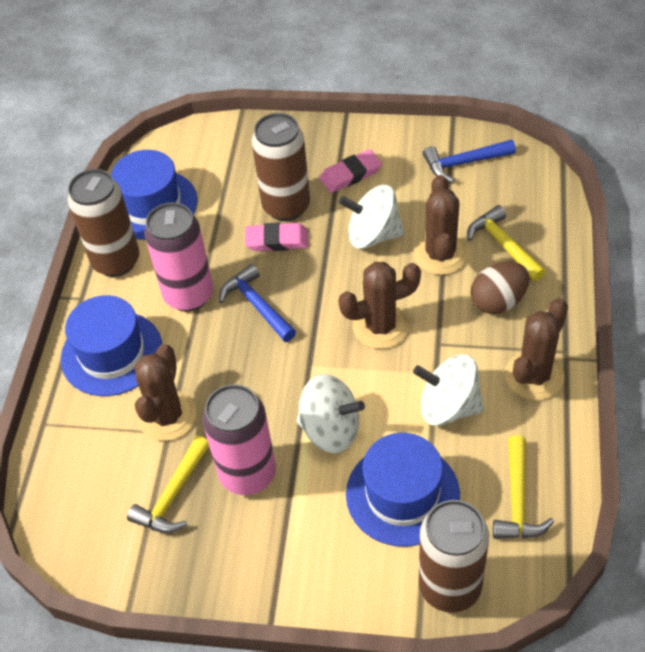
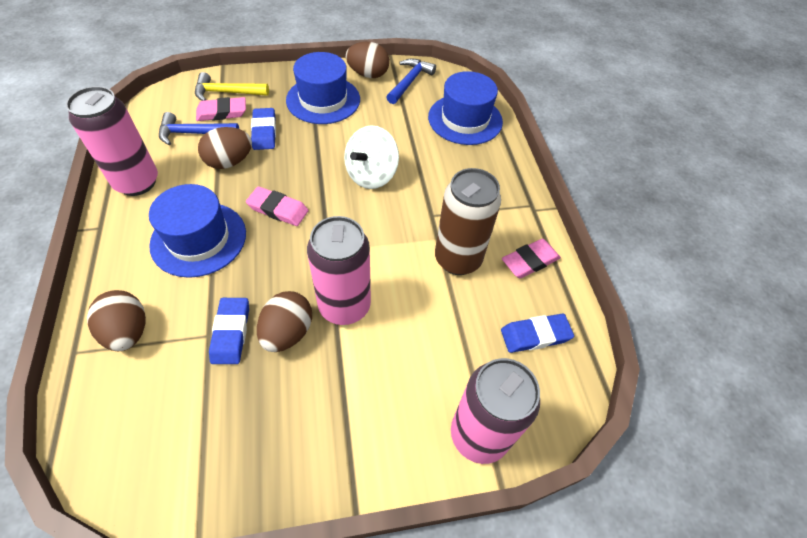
blue eraser: 0 -> 3
brown cactus: 4 -> 0
brown can: 3 -> 1
brown egg: 1 -> 4
pink can: 2 -> 3
pink eraser: 2 -> 3
white spinning top: 3 -> 1
yellow hammer: 3 -> 1

